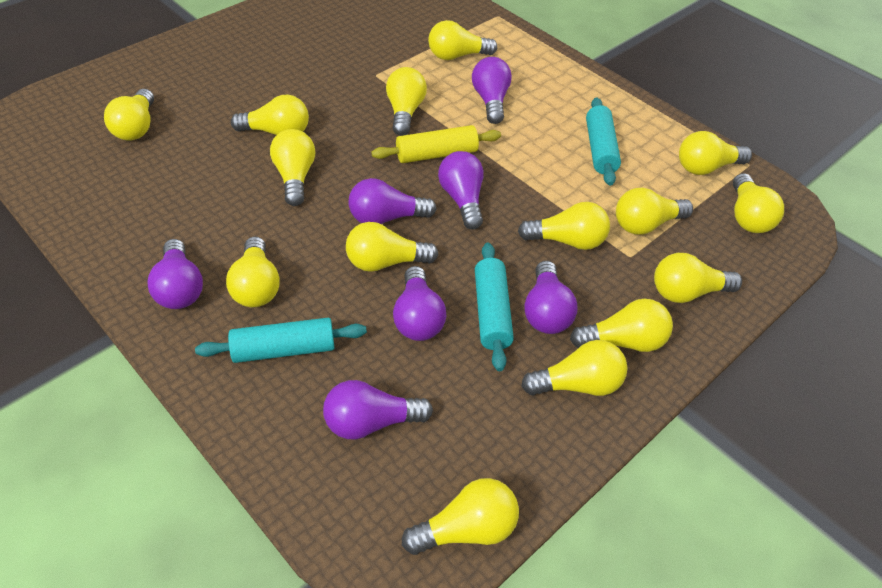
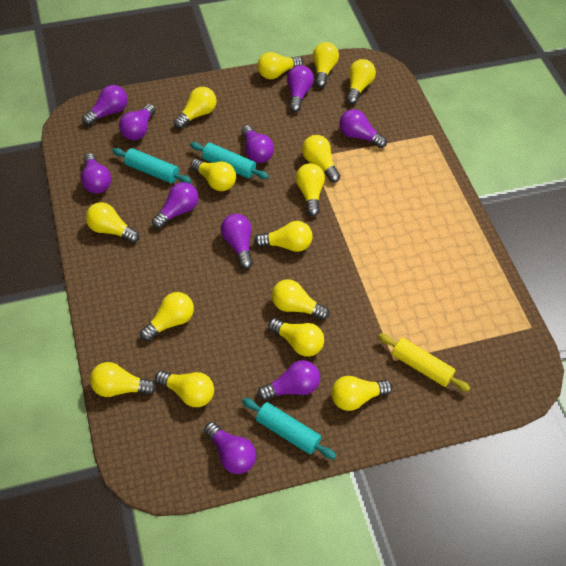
purple light bulb: 7 -> 10

